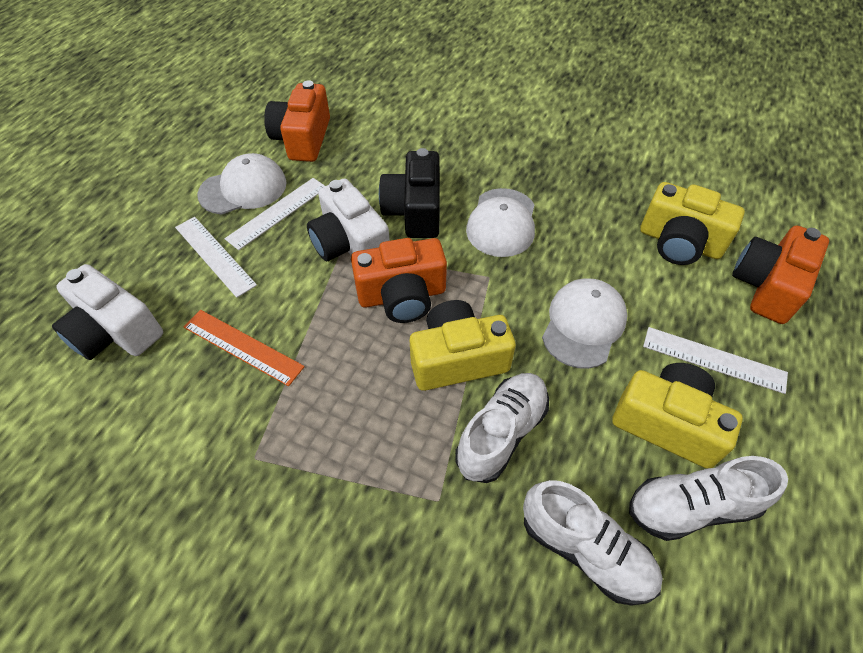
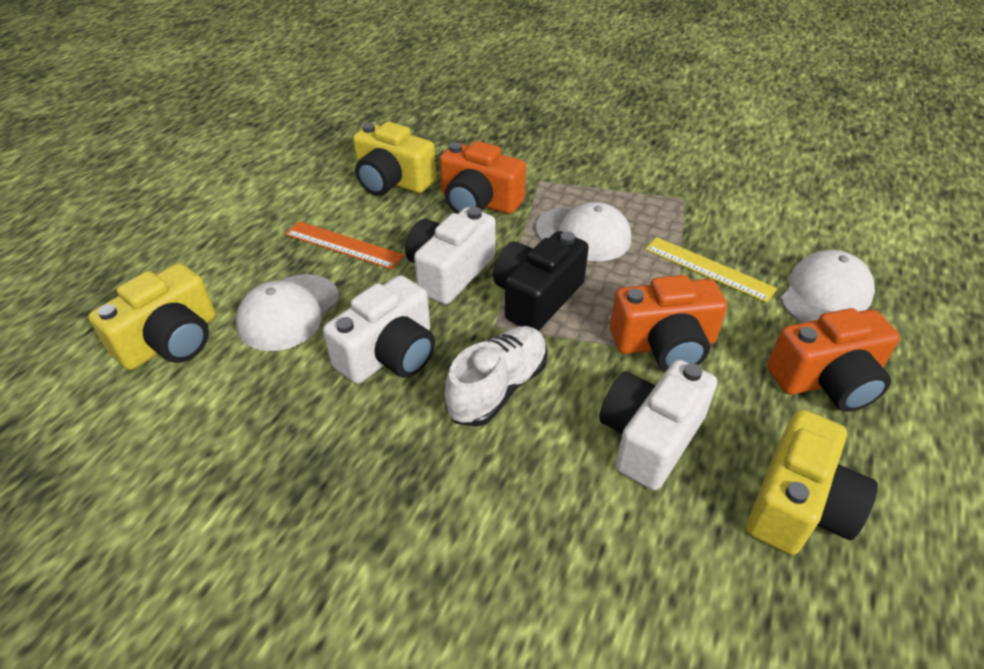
white camera: 2 -> 3
white ruler: 3 -> 0
white shoe: 3 -> 1
yellow ruler: 0 -> 1

